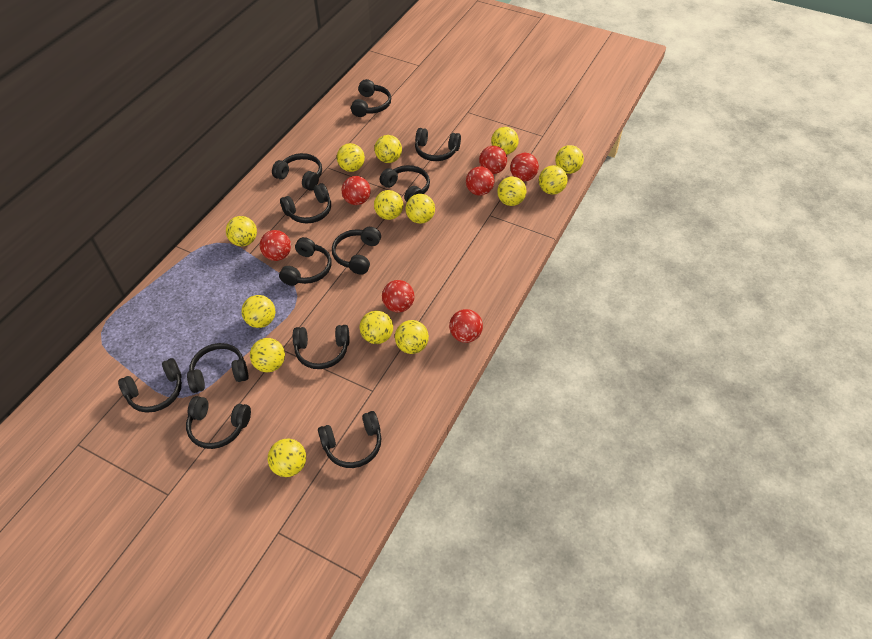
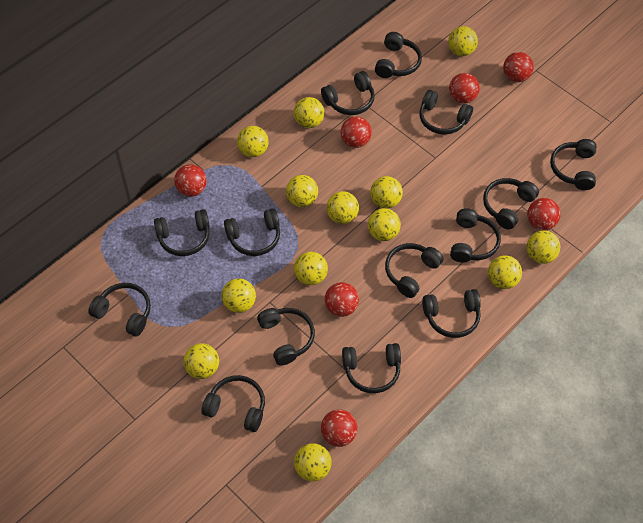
black headphones: 12 -> 14
yellow ball: 14 -> 13

